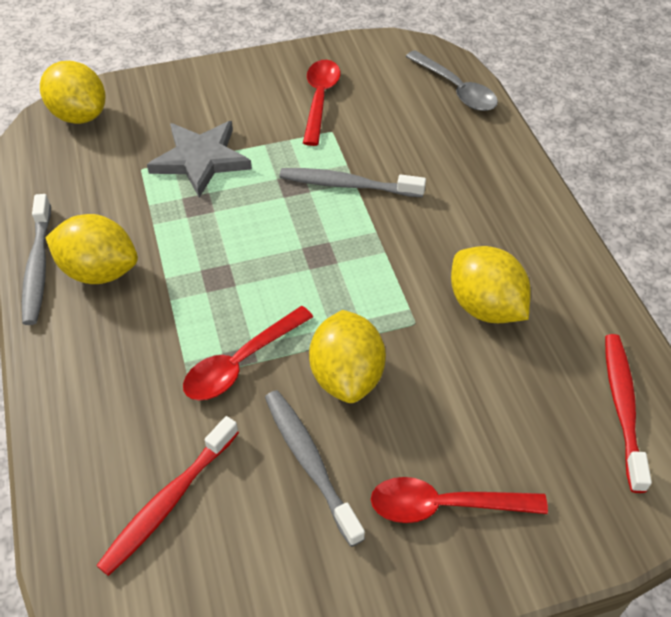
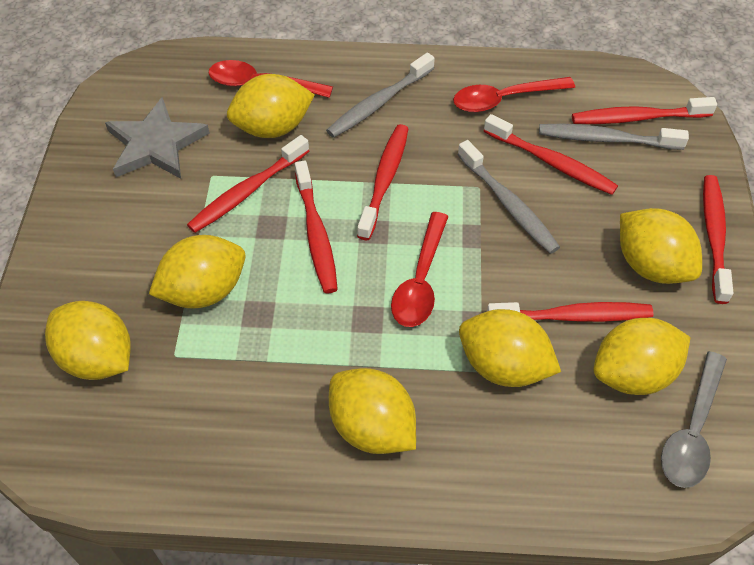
red toothbrush: 2 -> 7
yellow lemon: 4 -> 7

